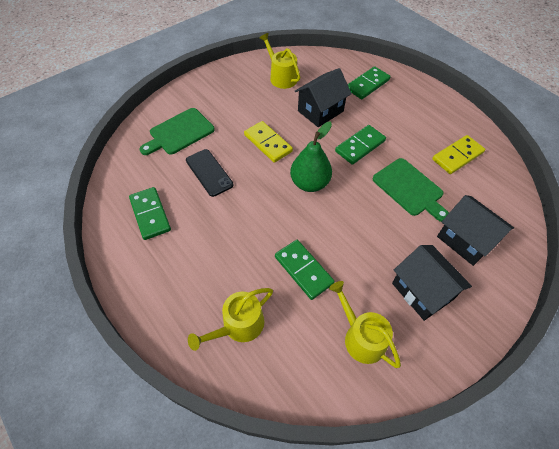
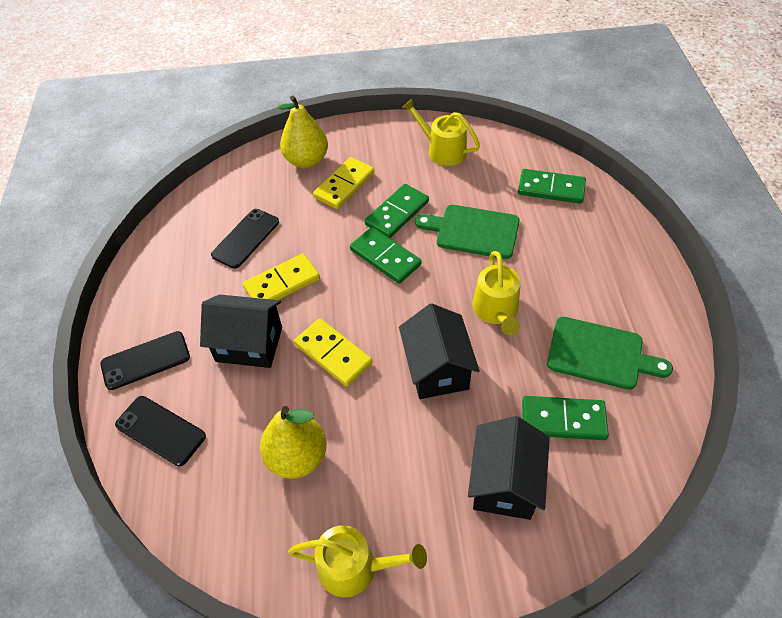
black phone: 1 -> 3
green pear: 1 -> 0
yellow domino: 2 -> 3
yellow pear: 0 -> 2

